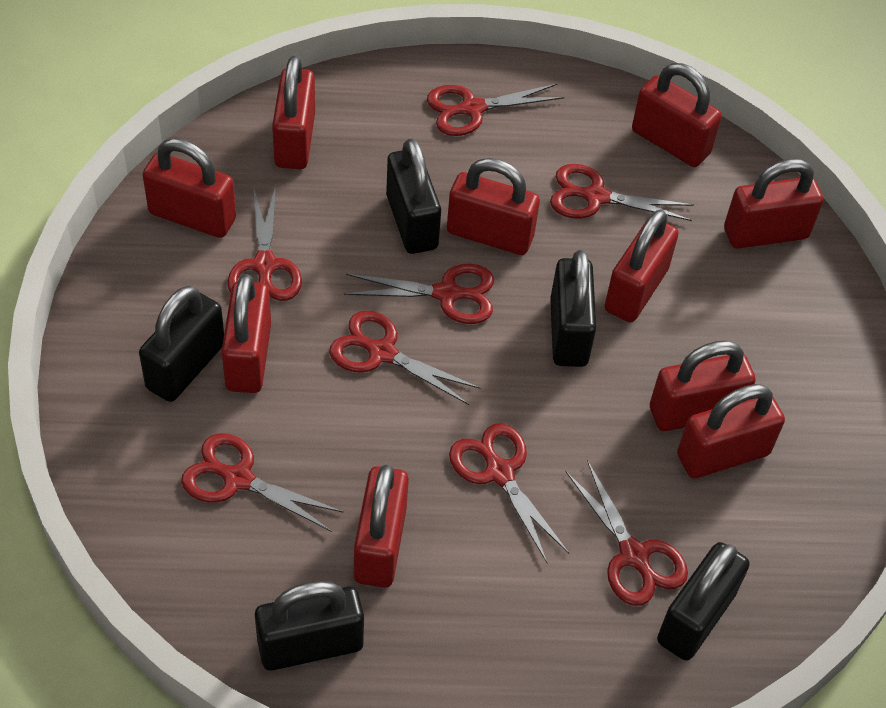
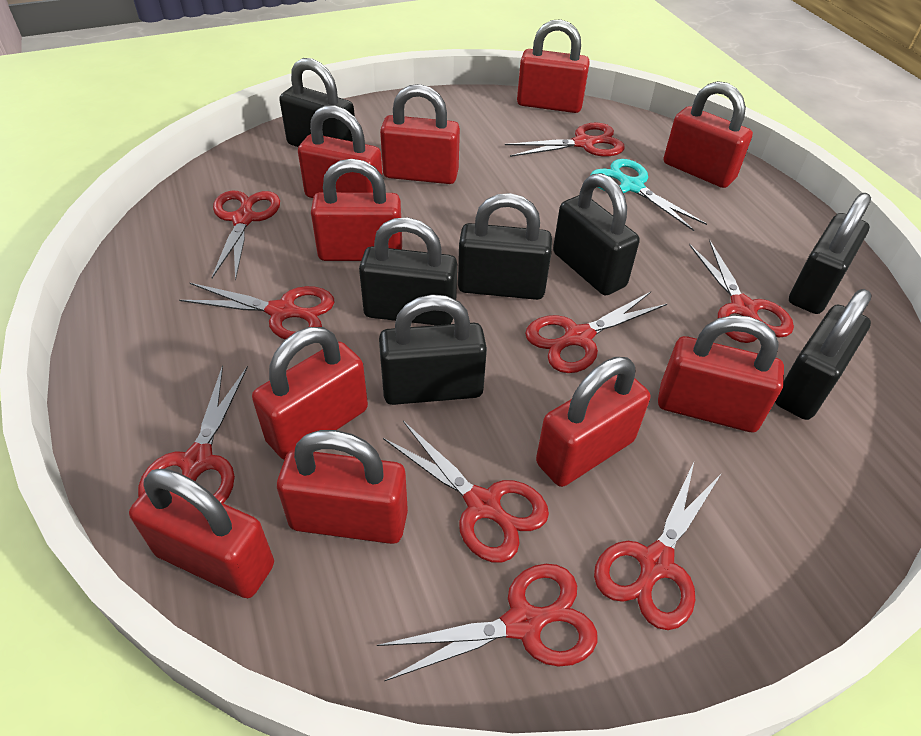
black padlock: 5 -> 7
red scissors: 8 -> 9
turquoise scissors: 0 -> 1

